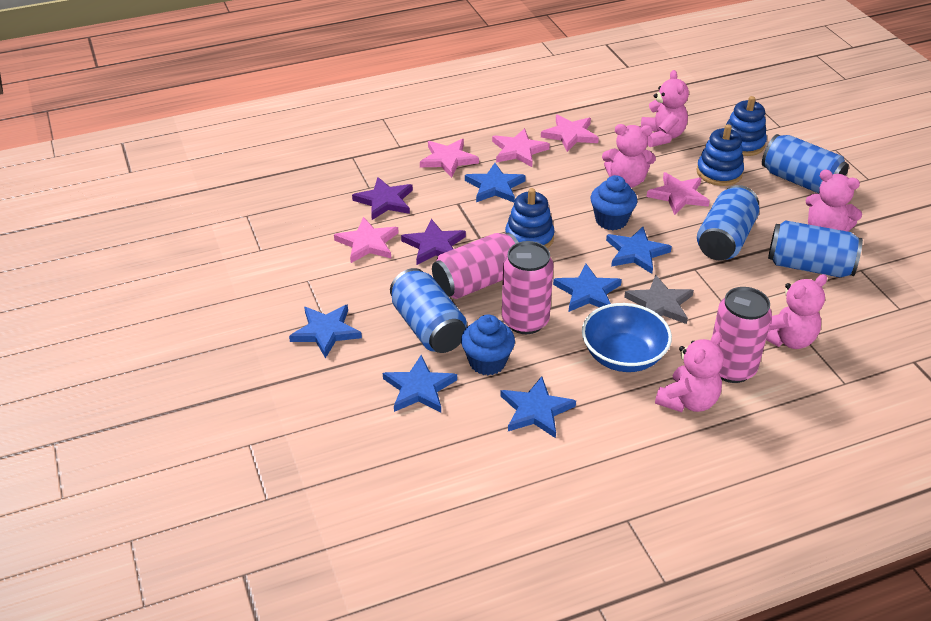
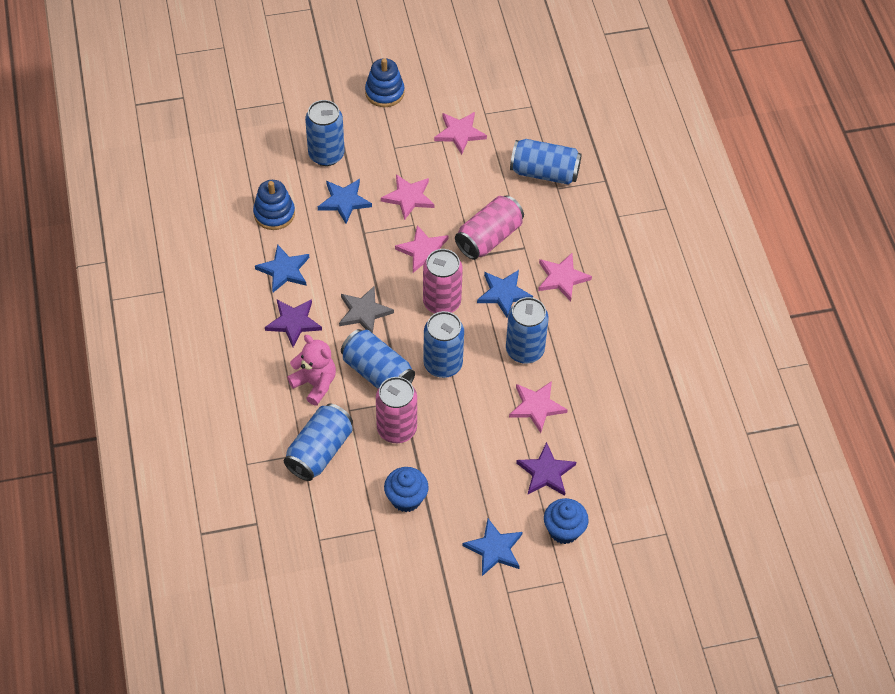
blue bowl: 1 -> 0
blue can: 4 -> 6
blue stacking toy: 3 -> 2
blue star: 6 -> 4
pink teddy bear: 5 -> 1

